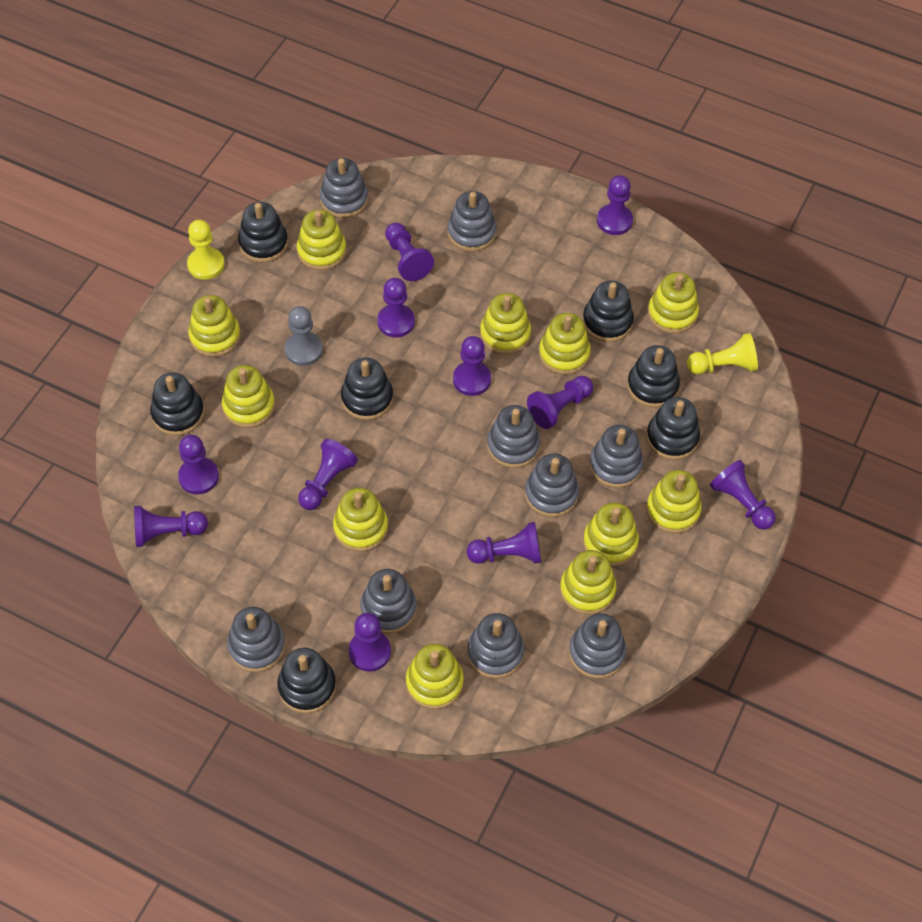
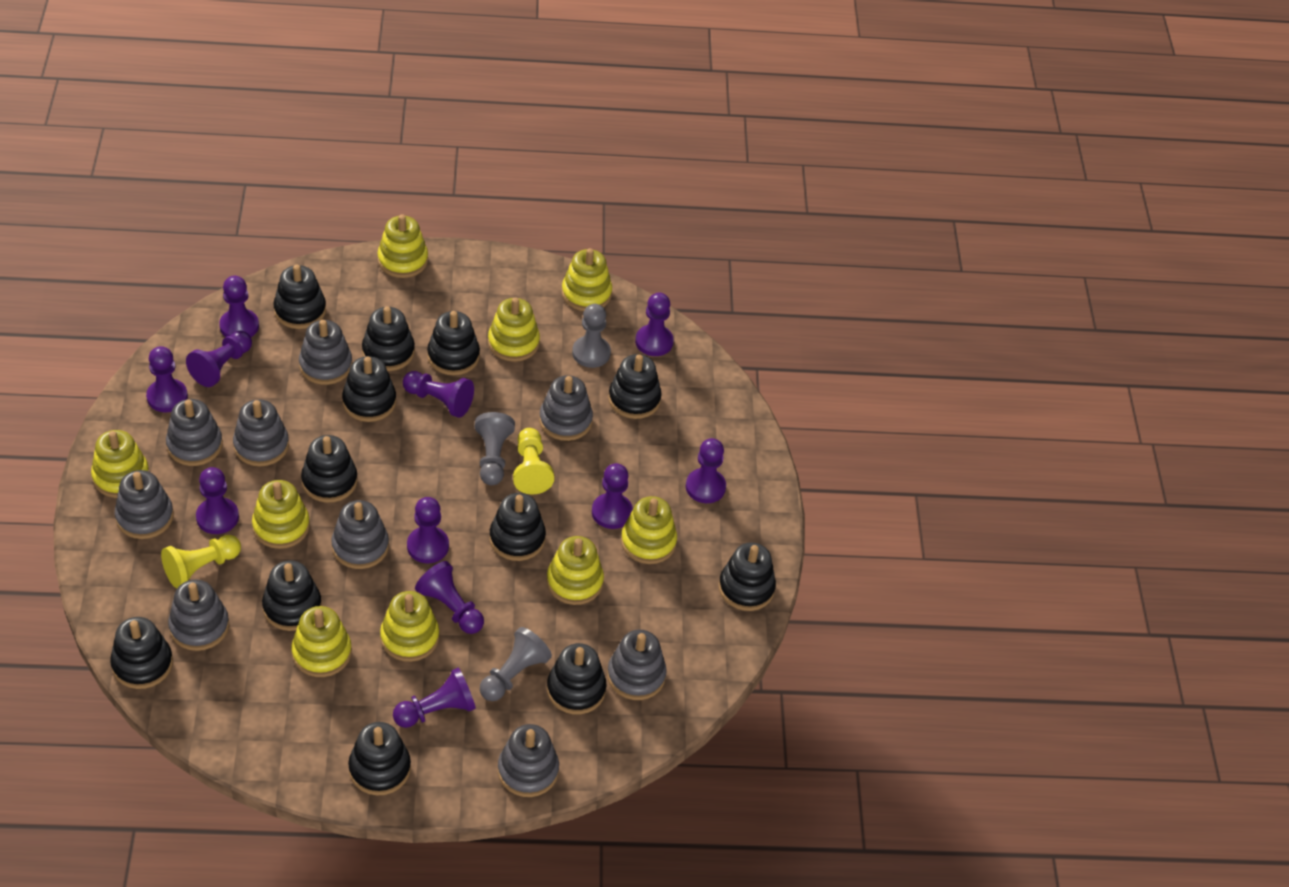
black stacking toy: 7 -> 12
grey pawn: 1 -> 3
yellow stacking toy: 11 -> 9

